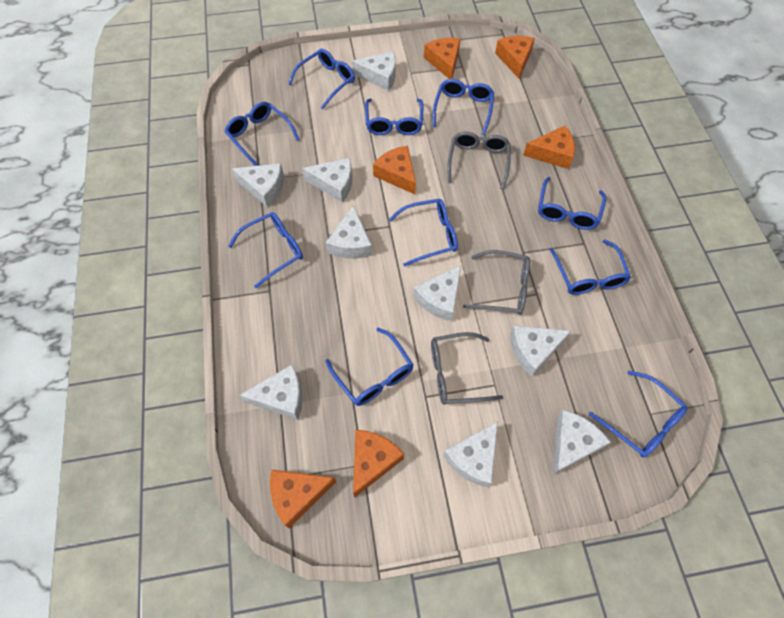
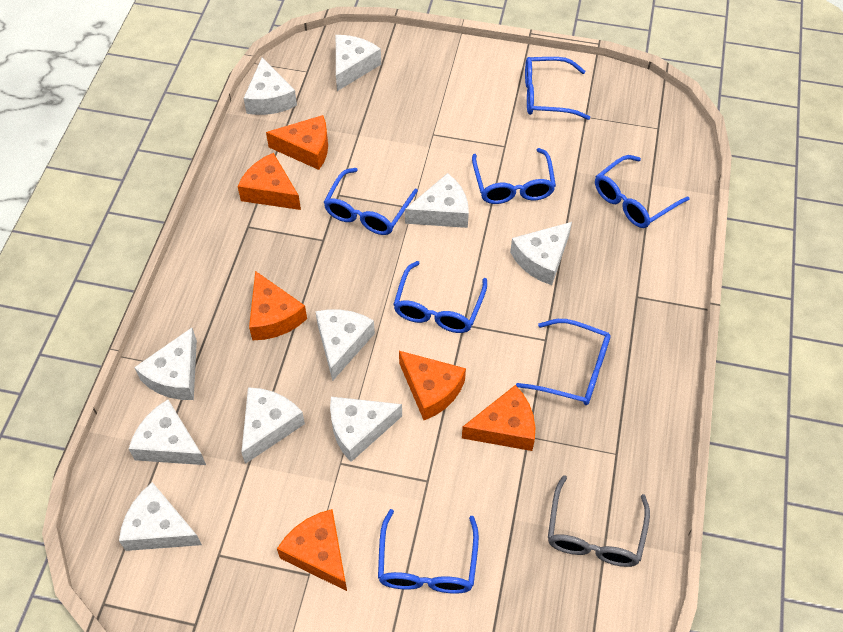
blue glasses: 10 -> 7
grey glasses: 3 -> 1
white cheese: 9 -> 10

